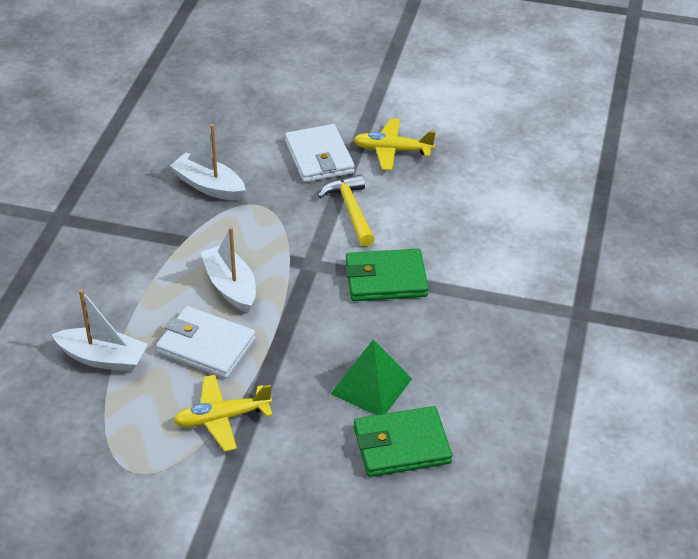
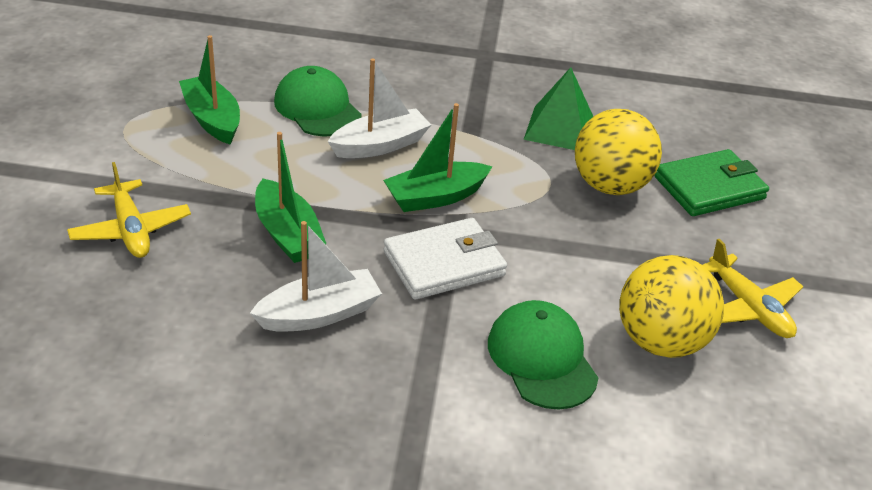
green boat: 0 -> 3
green cap: 0 -> 2
green wallet: 2 -> 1
white boat: 3 -> 2
white wallet: 2 -> 1
yellow ball: 0 -> 2
yellow hammer: 1 -> 0

